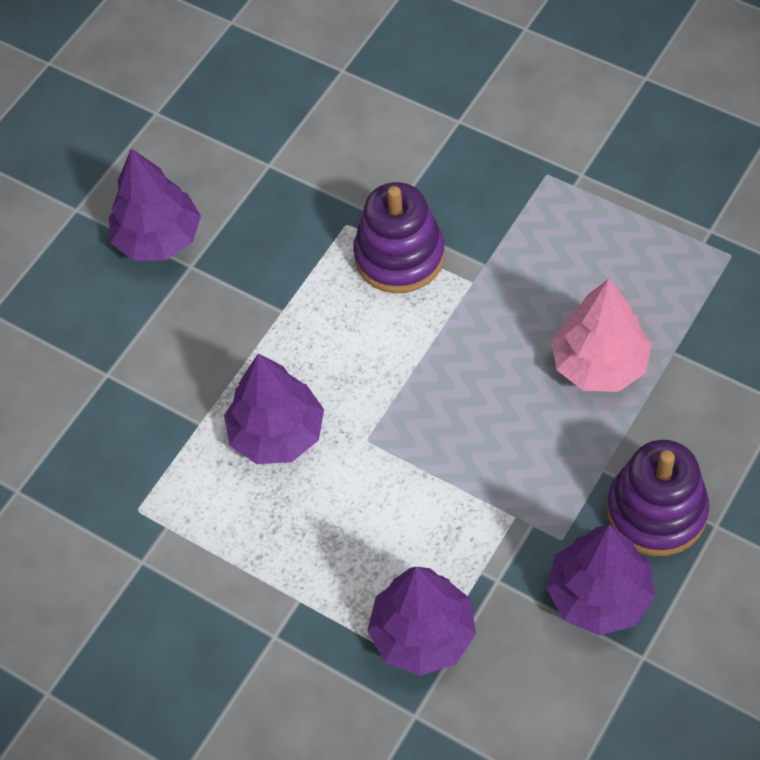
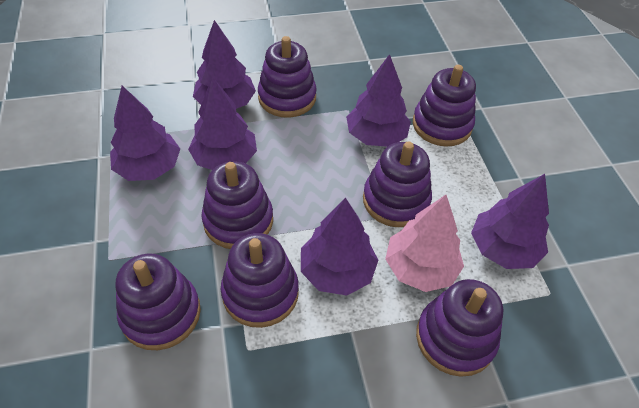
purple stacking toy: 2 -> 7
purple tree: 4 -> 6

